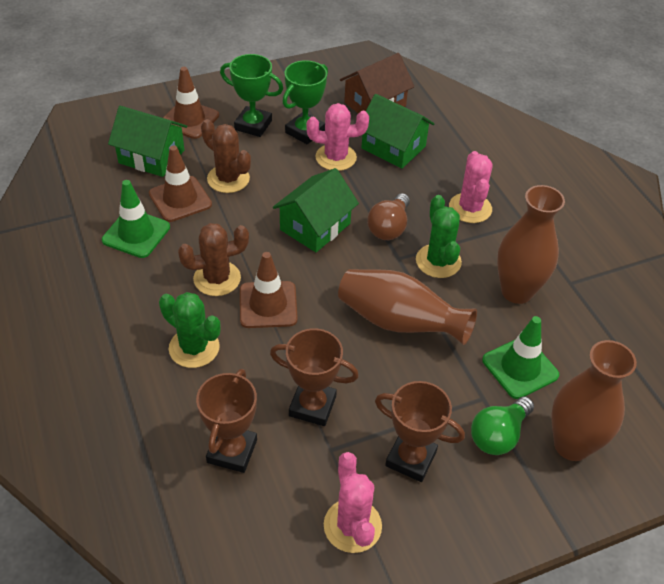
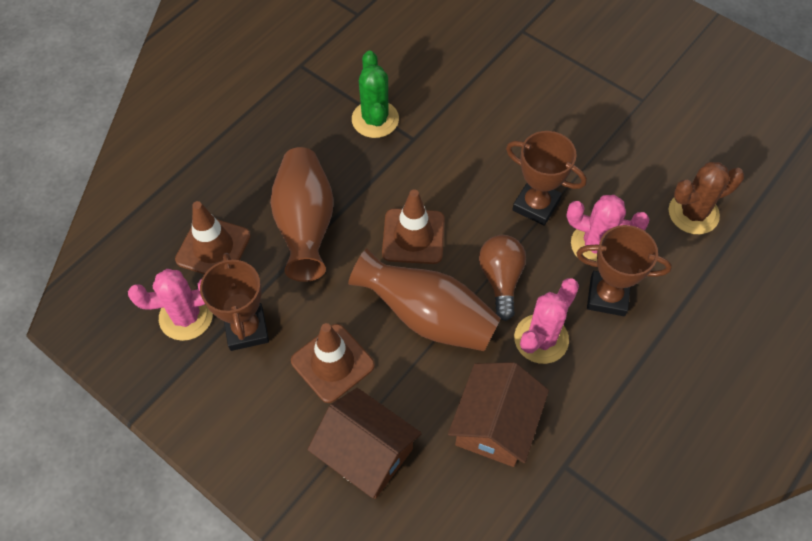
brown cactus: 2 -> 1
brown house: 1 -> 2
brown vase: 3 -> 2
green cactus: 2 -> 1
green house: 3 -> 0
green light bulb: 1 -> 0
green traffic cone: 2 -> 0
green trophy: 2 -> 0

